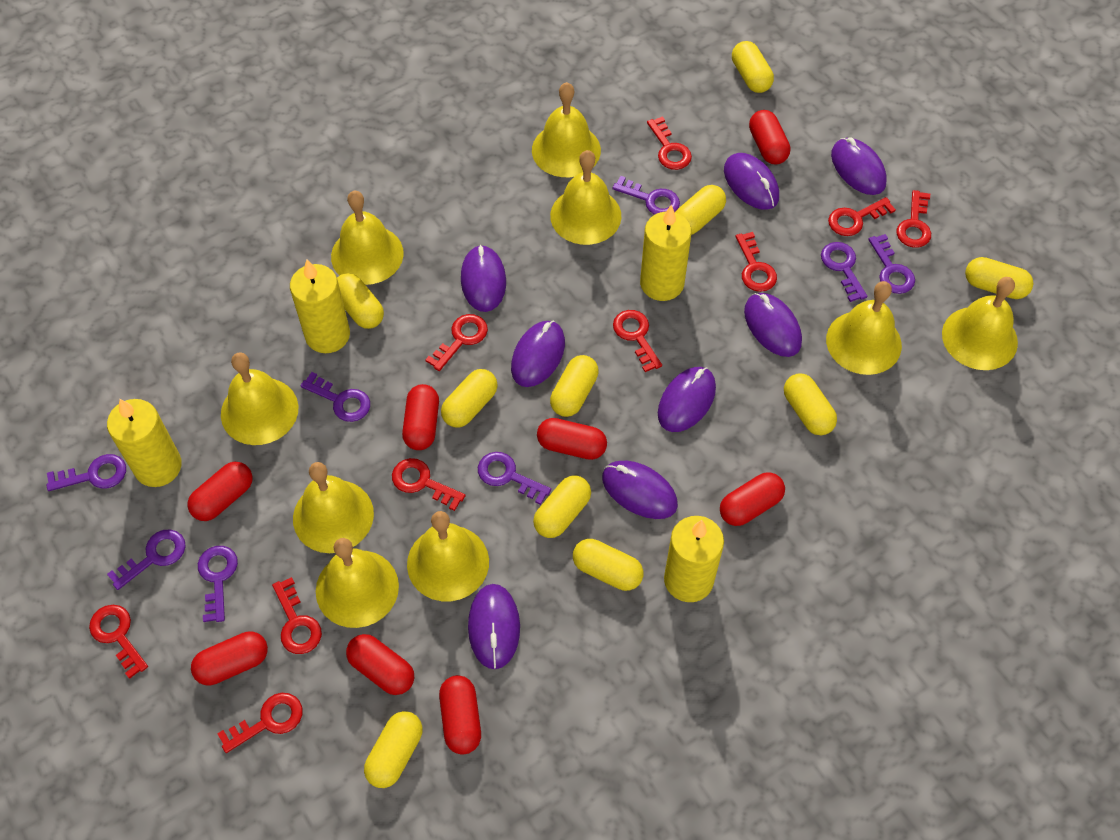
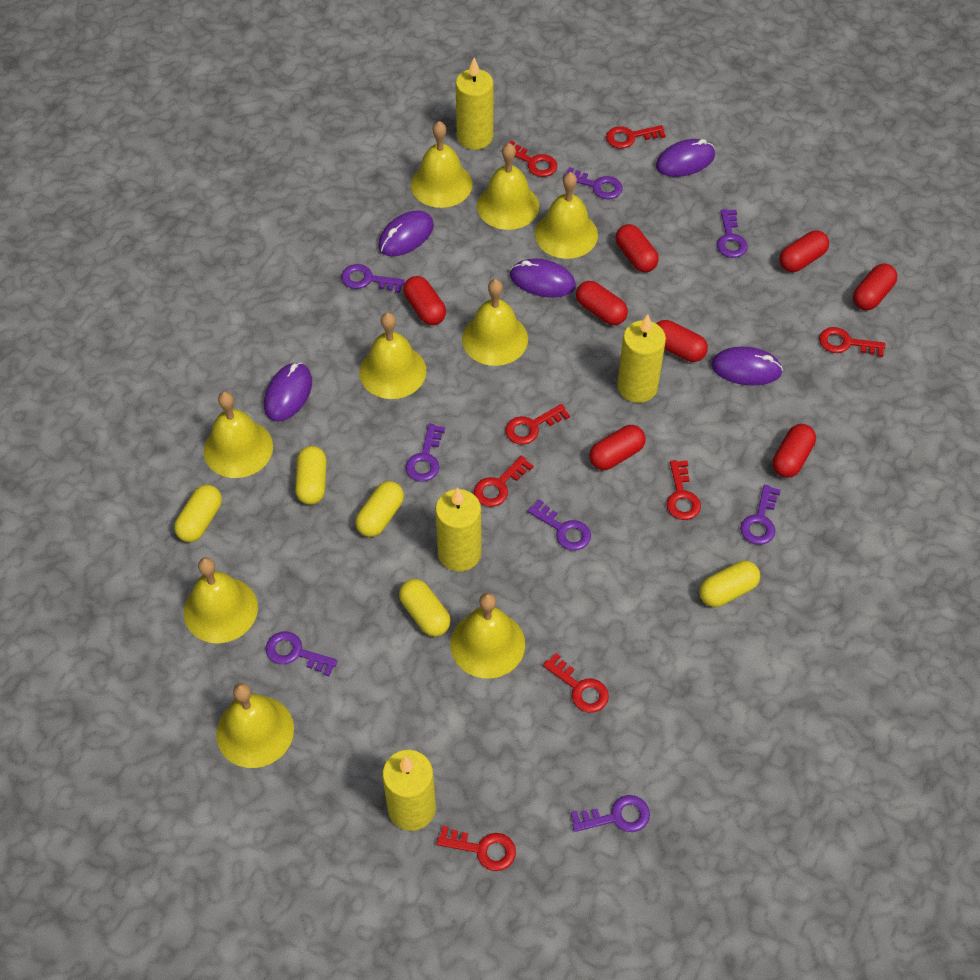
purple mouse: 8 -> 5
red key: 10 -> 8
yellow capsule: 10 -> 5

